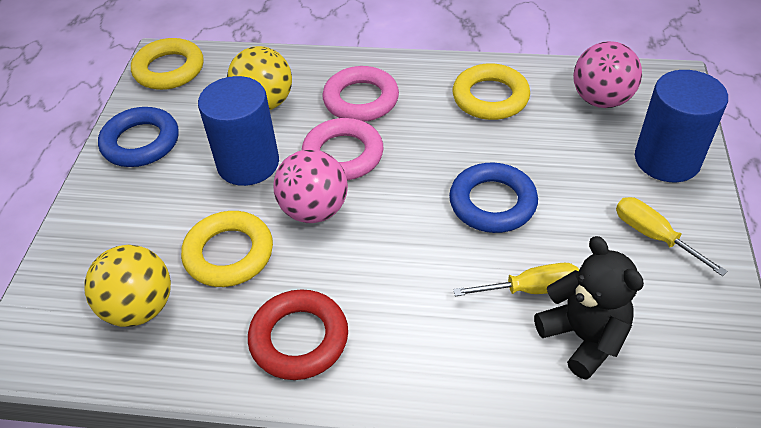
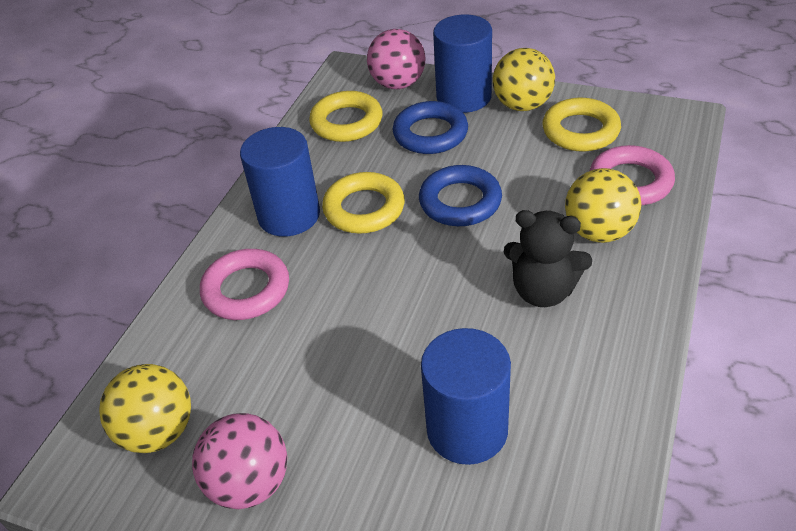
blue cylinder: 2 -> 3
red ring: 1 -> 0
yellow ball: 2 -> 3
yellow screwdriver: 2 -> 0

